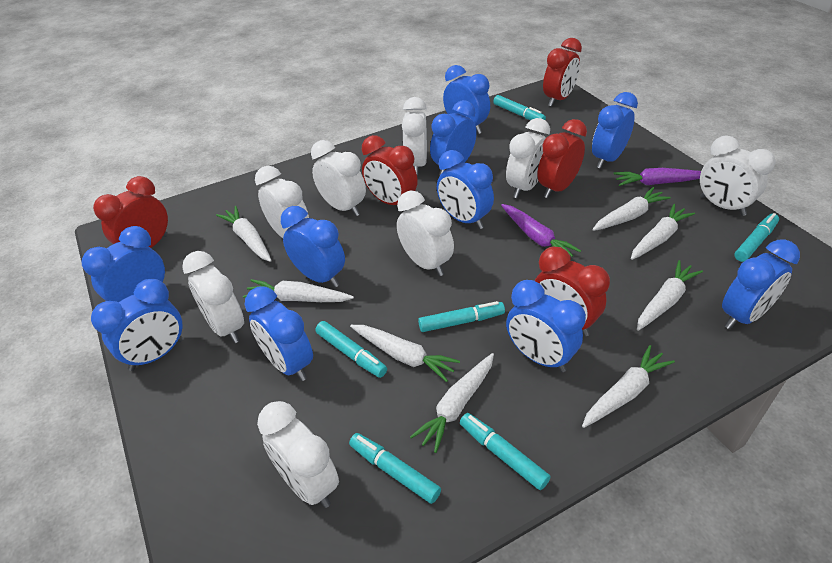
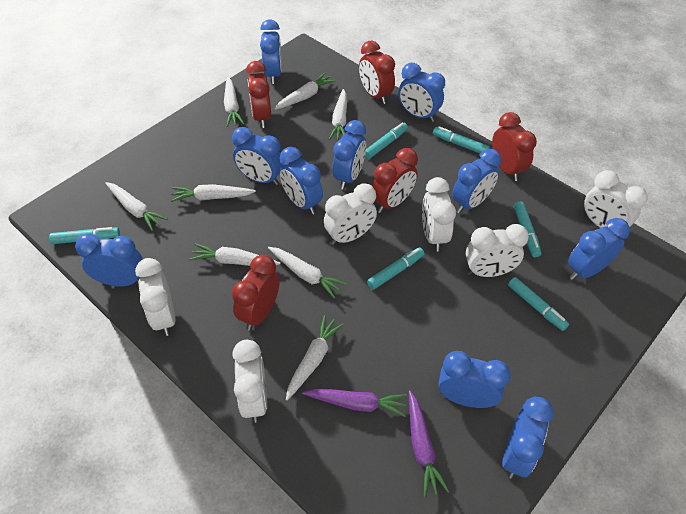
white clock: 8 -> 6

